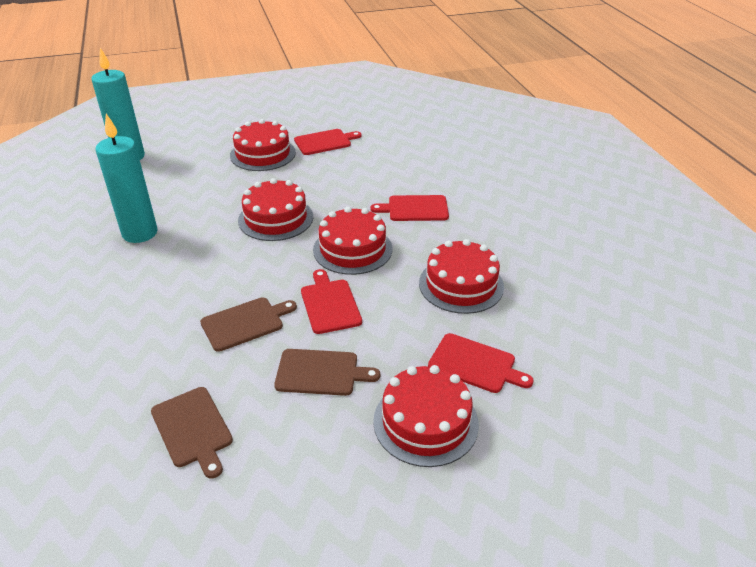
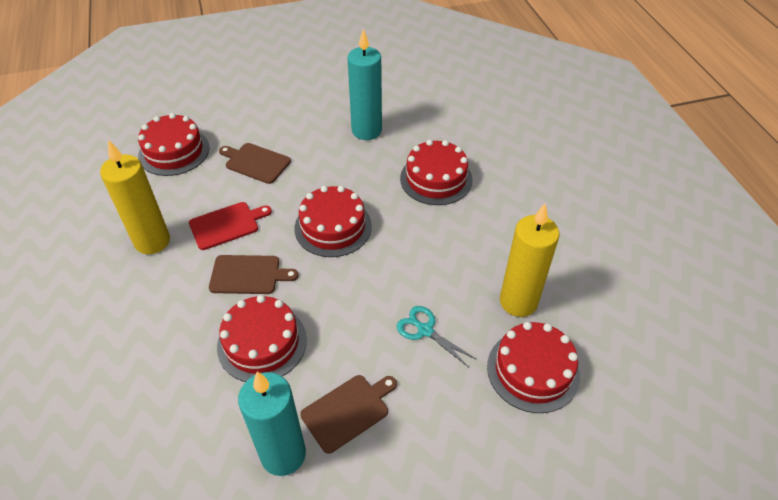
red cutting board: 4 -> 1
turquoise scissors: 0 -> 1
yellow candle: 0 -> 2

